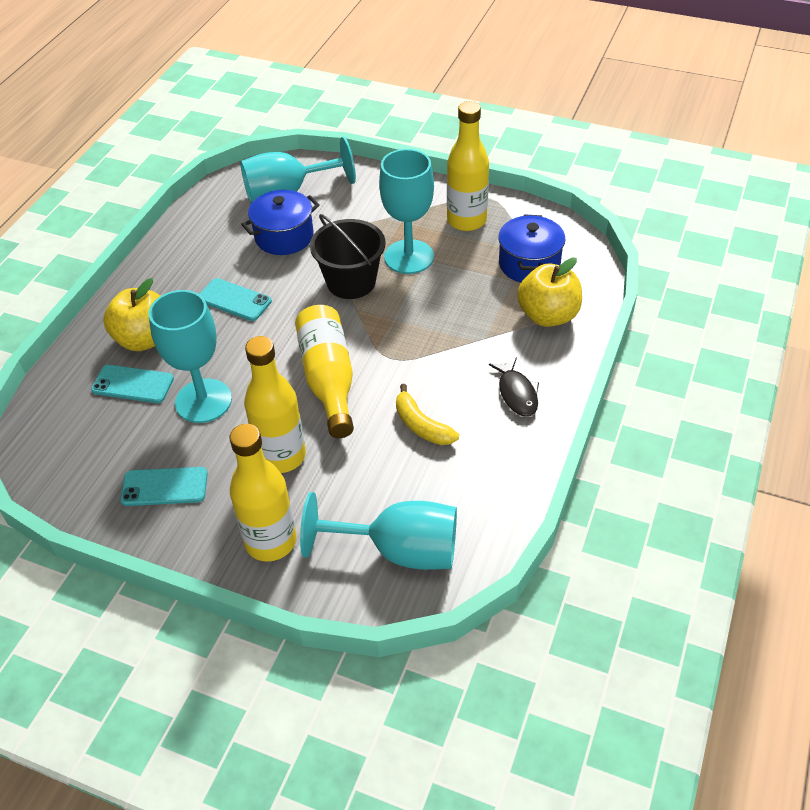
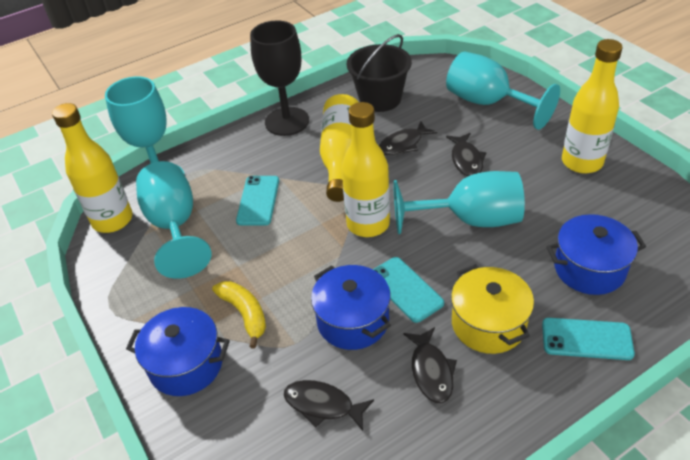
black fish: 1 -> 4
black goblet: 0 -> 1
blue pot: 2 -> 3
yellow apple: 2 -> 0
yellow pot: 0 -> 1

